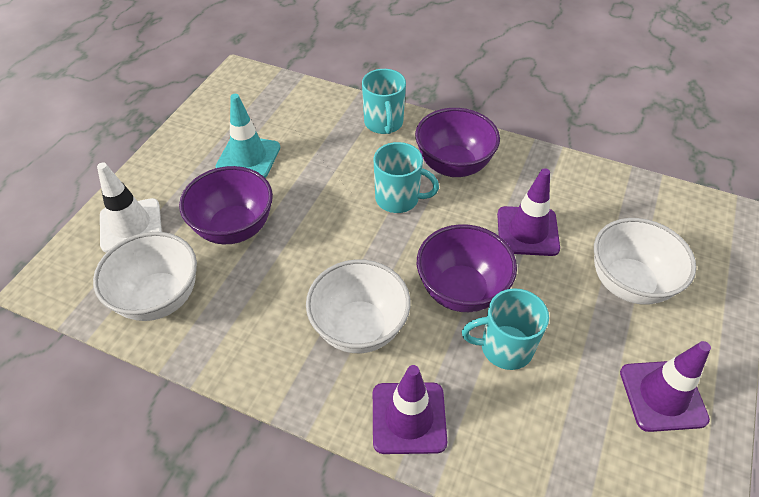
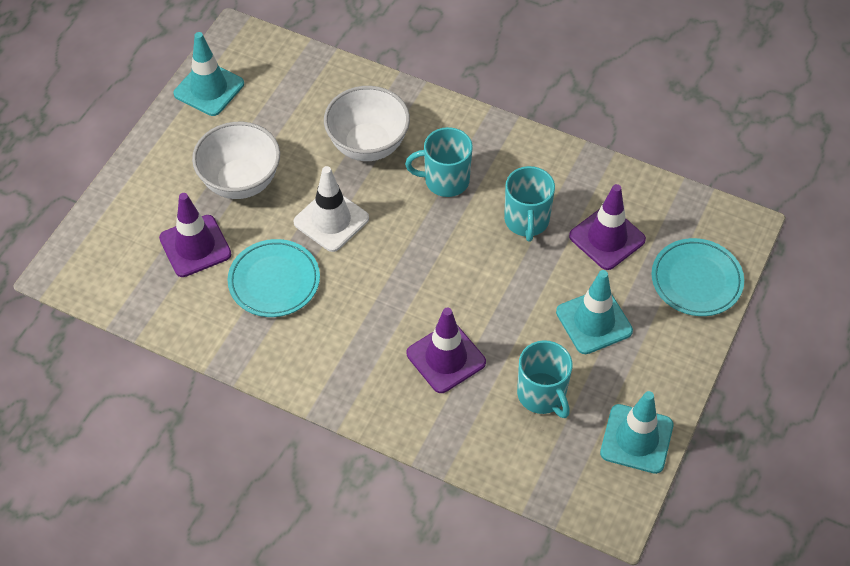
purple bowl: 3 -> 0
turquoise plate: 0 -> 2
turquoise traffic cone: 1 -> 3
white bowl: 3 -> 2

